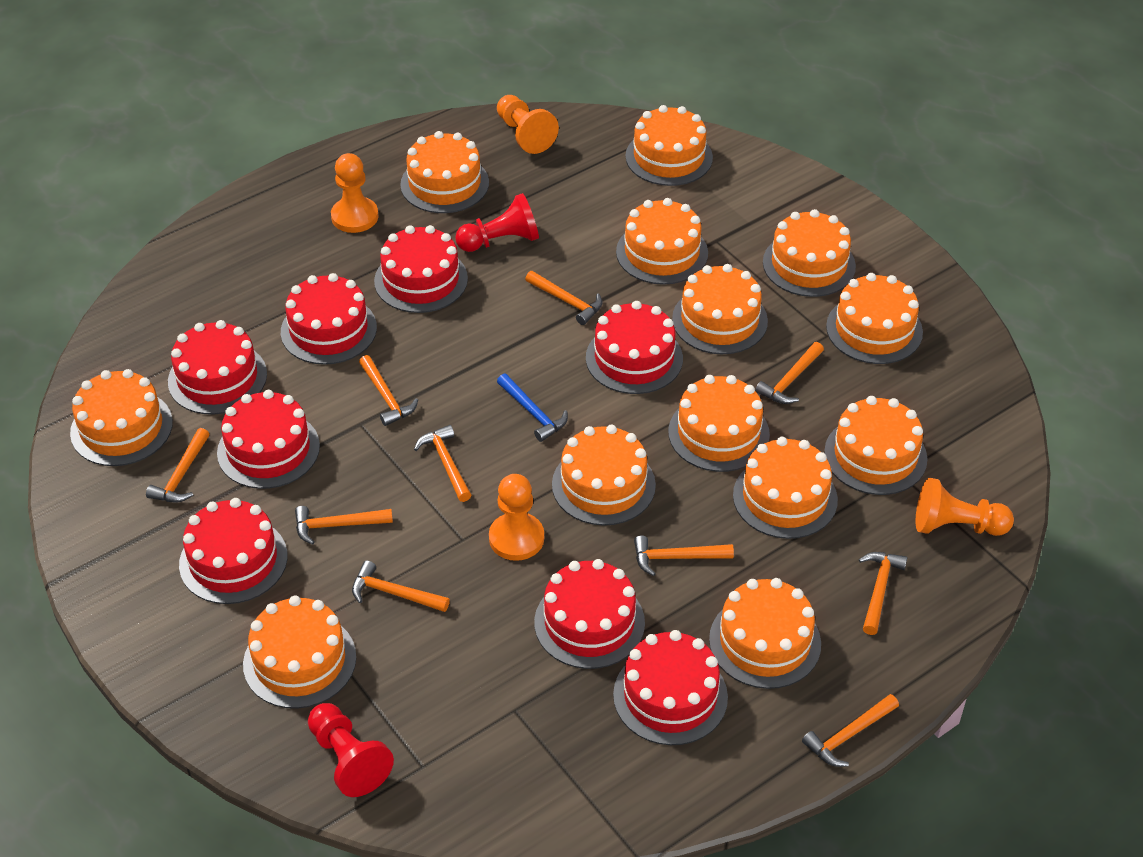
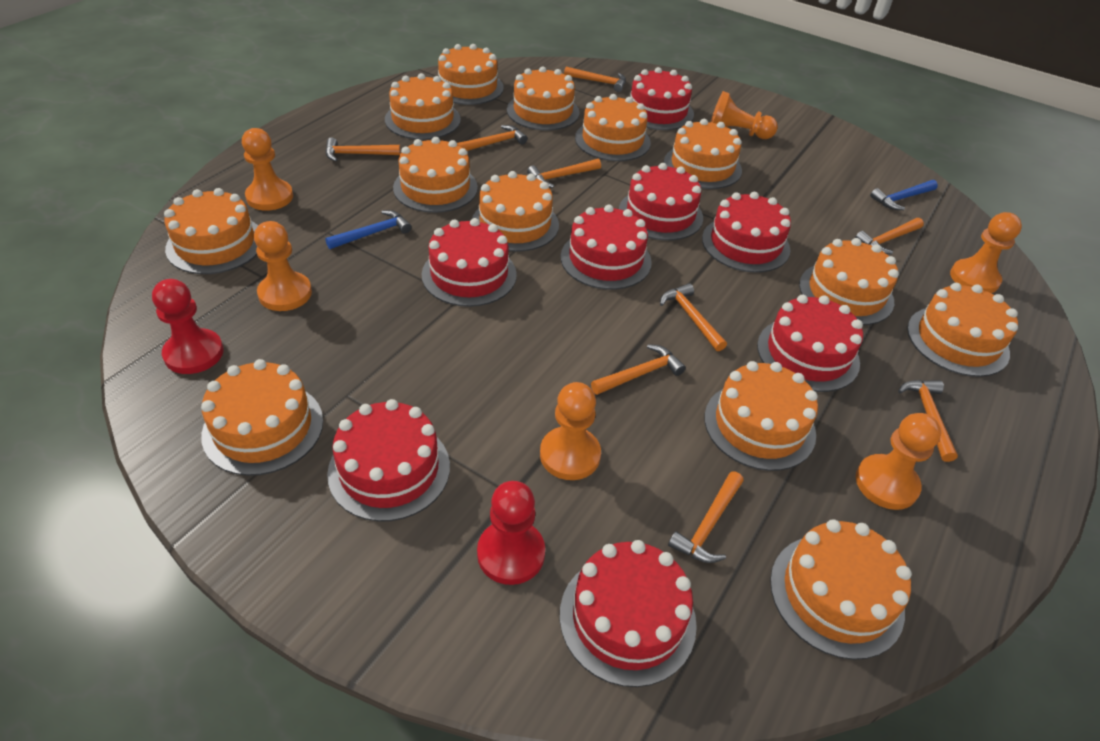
blue hammer: 1 -> 2
orange hammer: 10 -> 9
orange pawn: 4 -> 6

